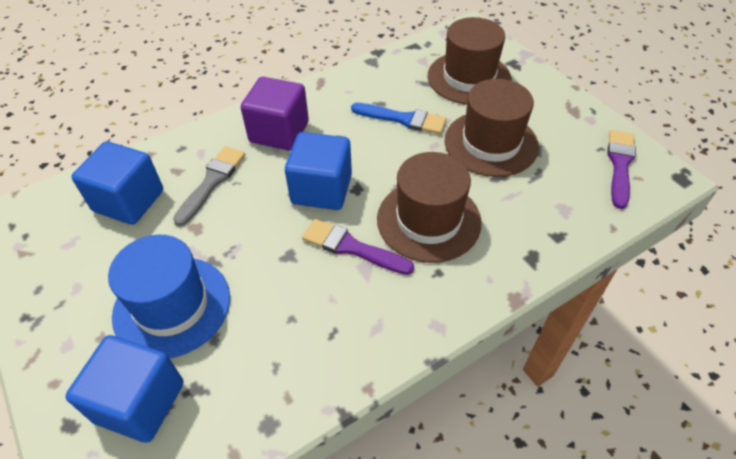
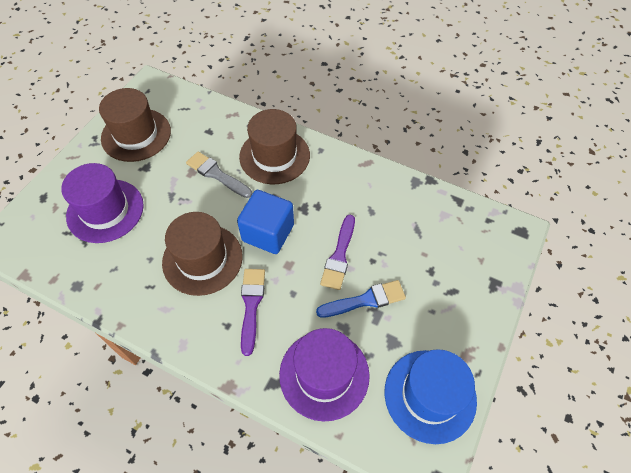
blue cube: 3 -> 1
purple cube: 1 -> 0
purple hat: 0 -> 2

